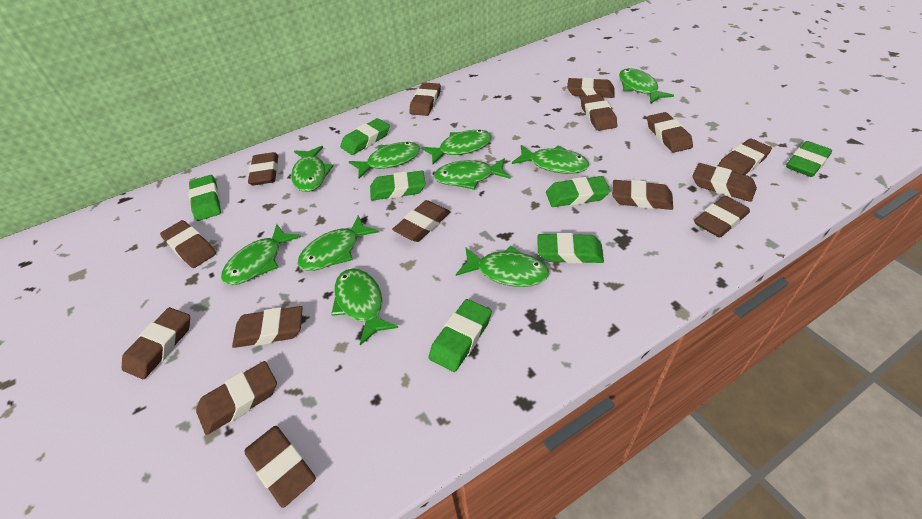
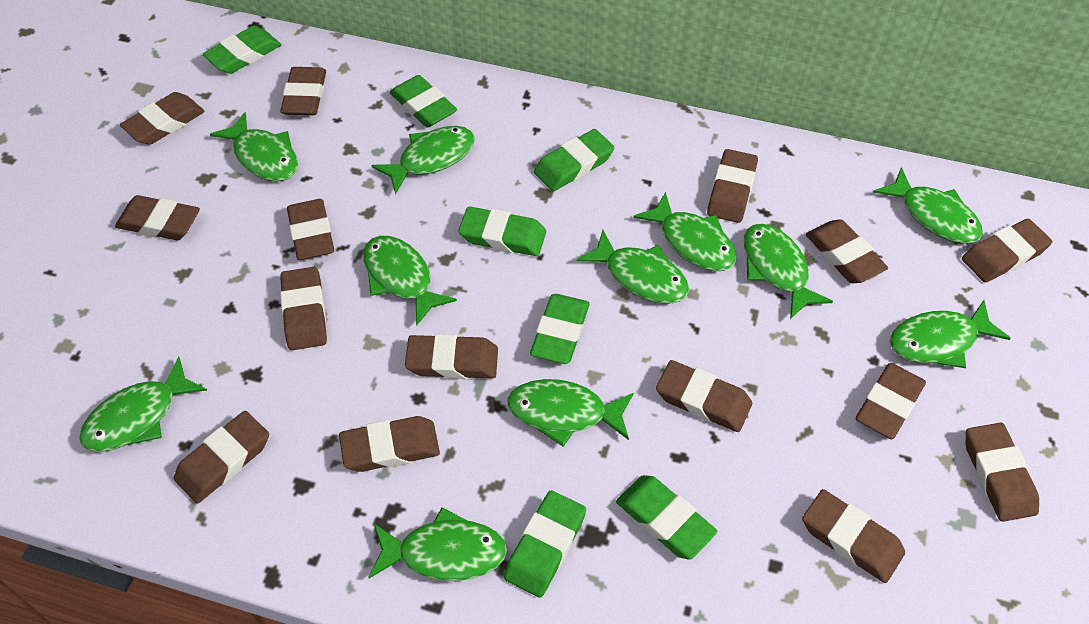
green fish: 10 -> 11

